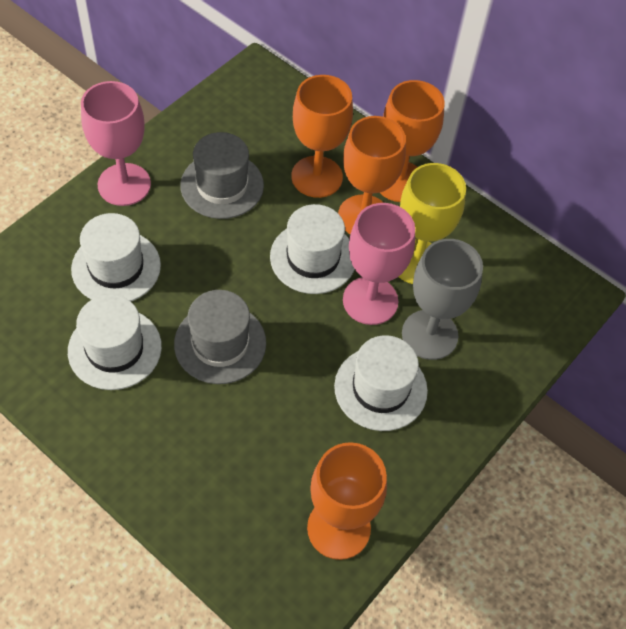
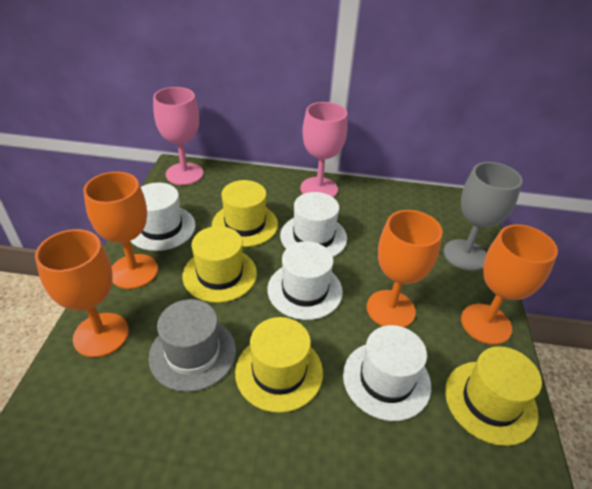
grey hat: 2 -> 1
yellow goblet: 1 -> 0
yellow hat: 0 -> 4

